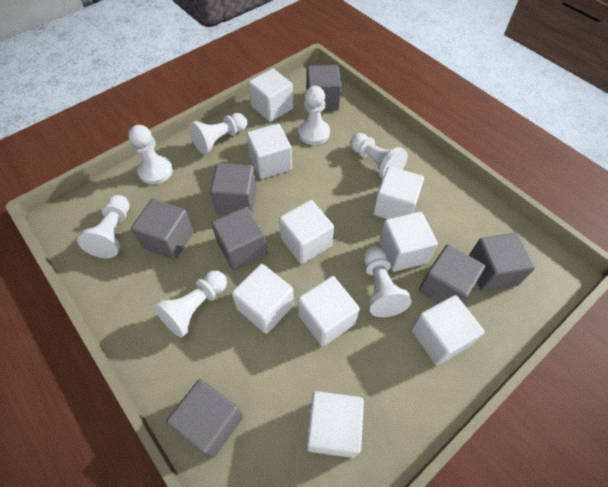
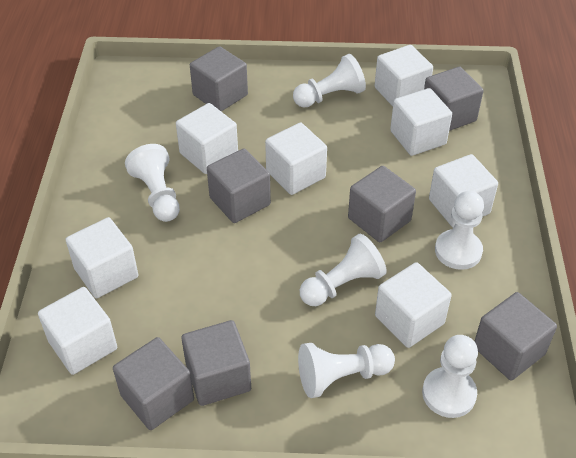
white cube: 9 -> 8
white pawn: 7 -> 6

